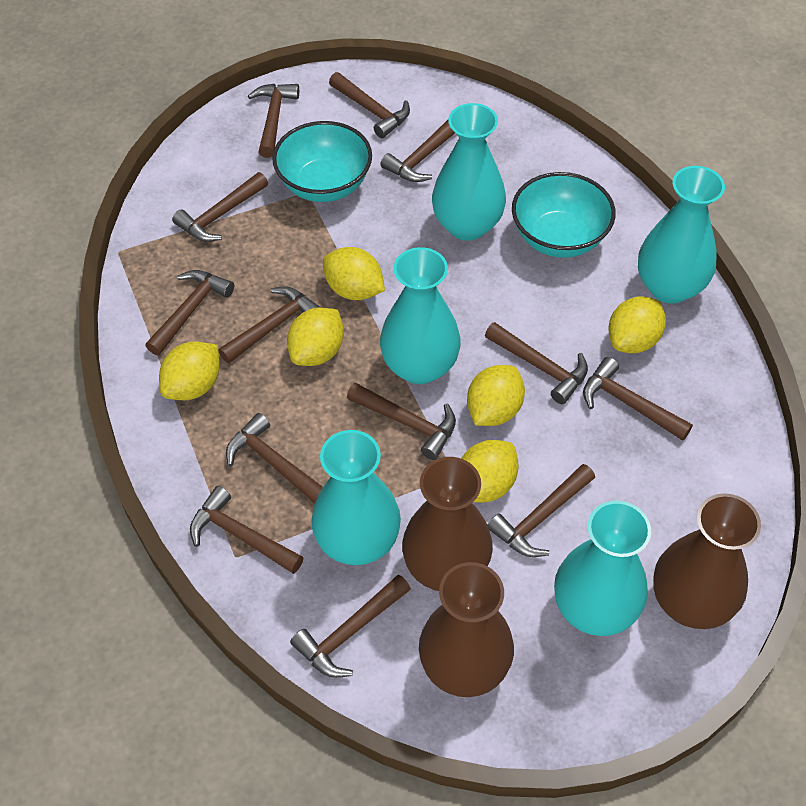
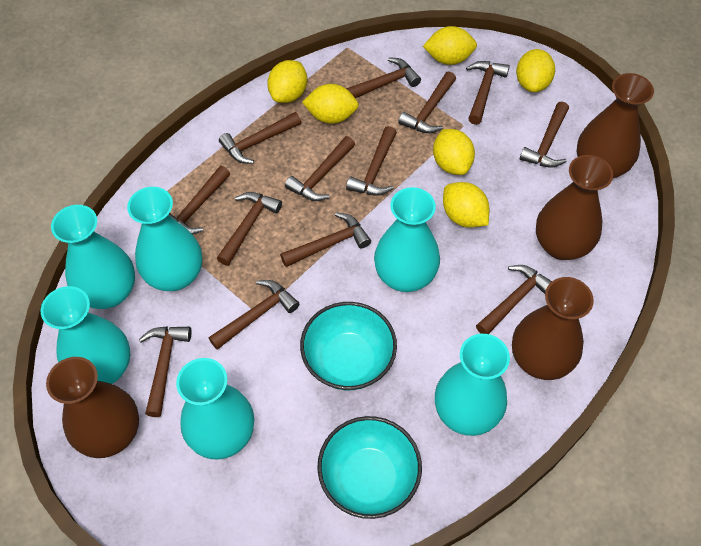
brown vase: 3 -> 4
turquoise vase: 5 -> 6

